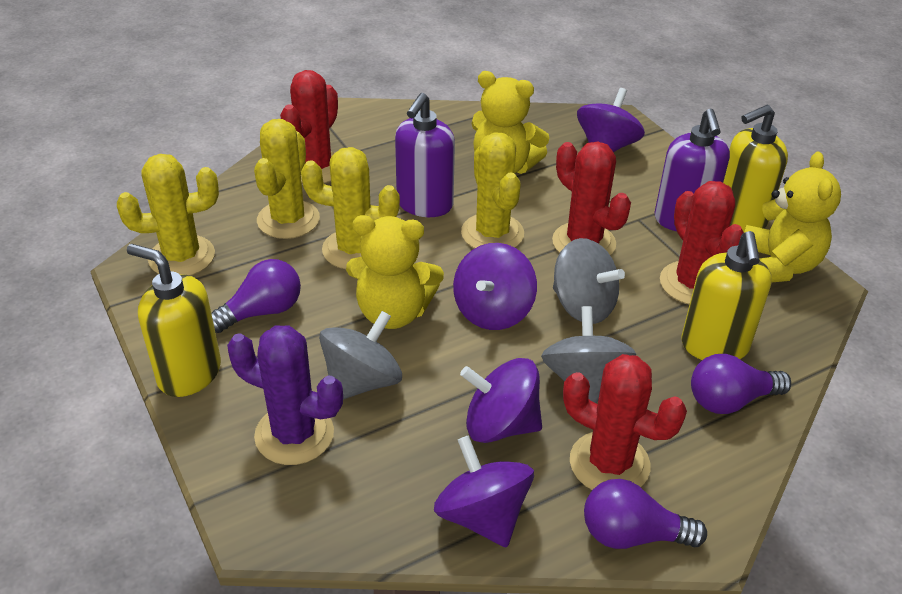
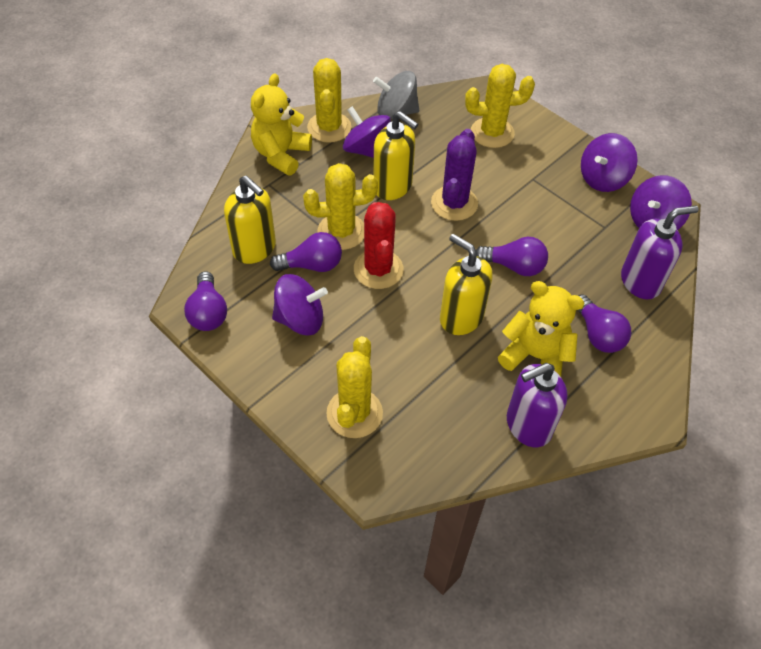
grey spinning top: 3 -> 1
purple light bulb: 3 -> 4
red cactus: 4 -> 1
yellow teddy bear: 3 -> 2

